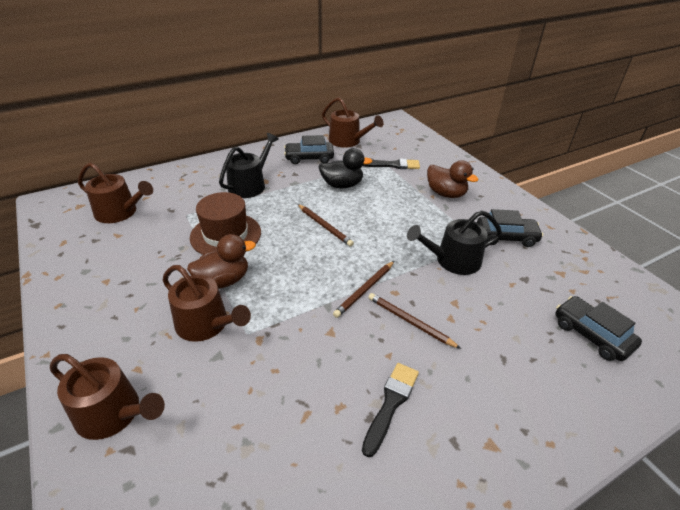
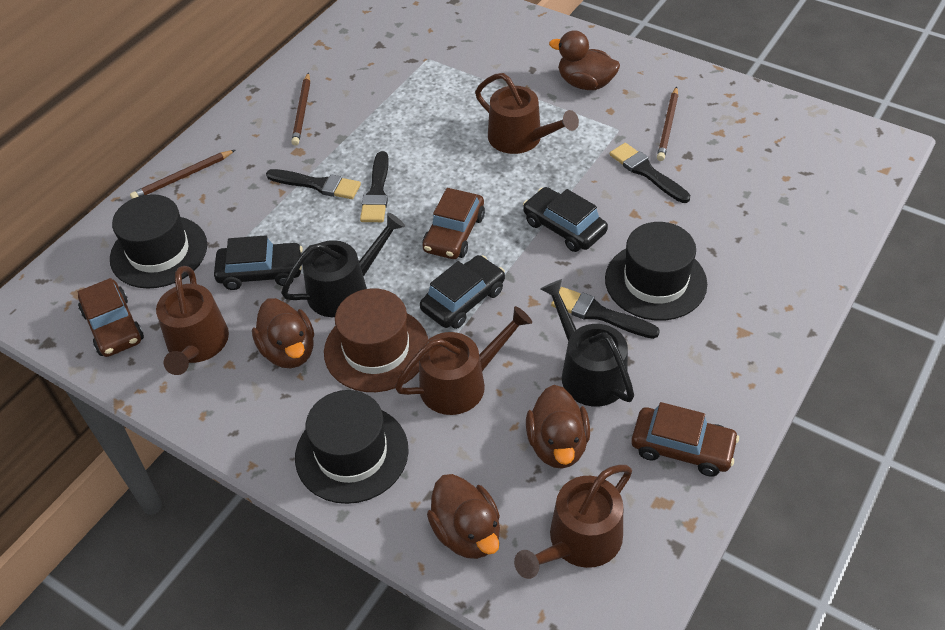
black brush: 2 -> 4
black duck: 1 -> 0
black hat: 0 -> 3
brown car: 0 -> 3
brown duck: 2 -> 4

